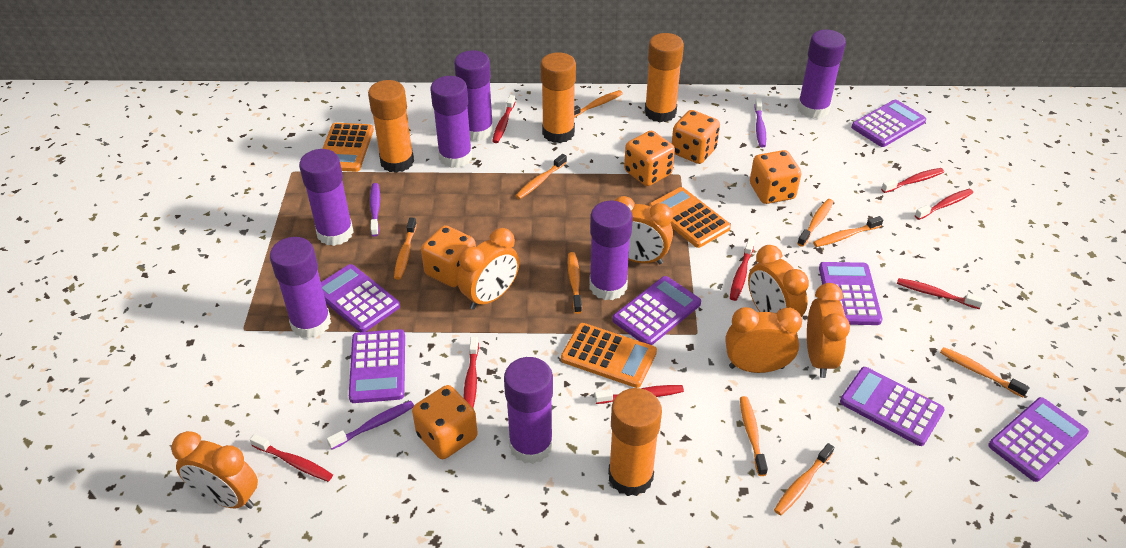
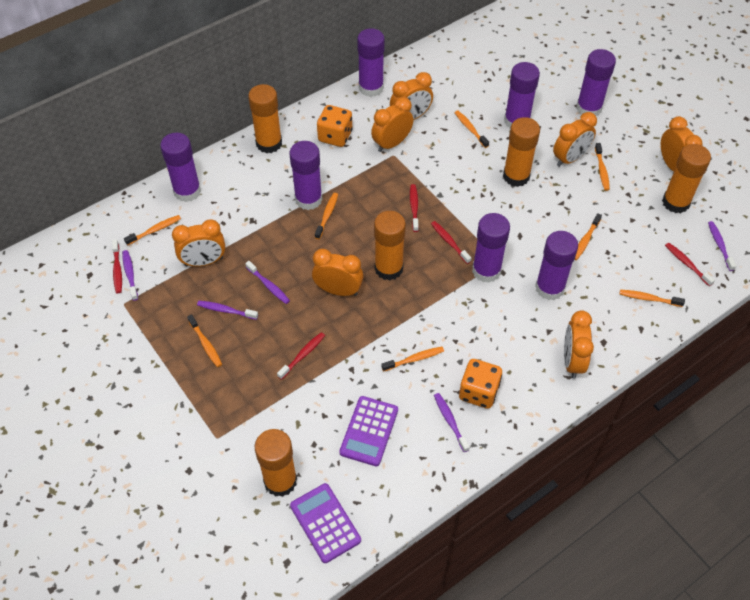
orange calculator: 3 -> 0
orange clock: 6 -> 7
orange dice: 5 -> 2
orange glue stick: 4 -> 5
orange toothbrush: 9 -> 8
purple calculator: 7 -> 2
purple toothbrush: 3 -> 5
red toothbrush: 8 -> 5

